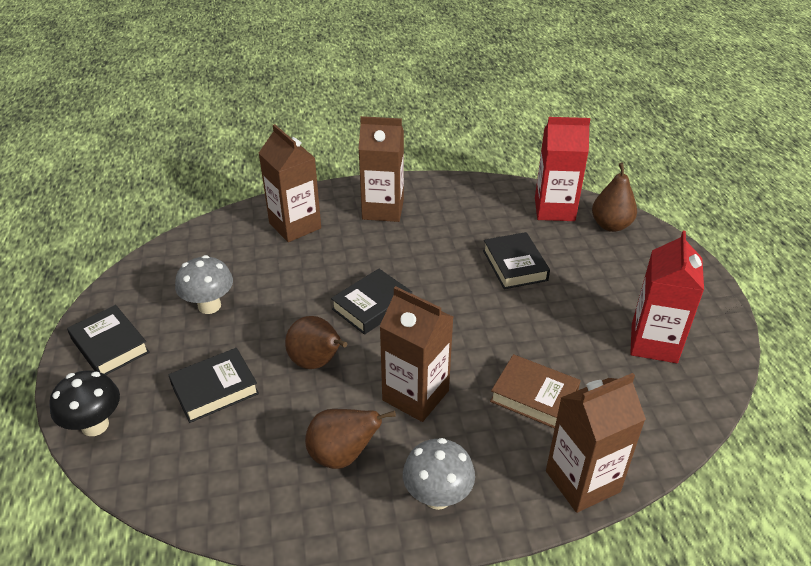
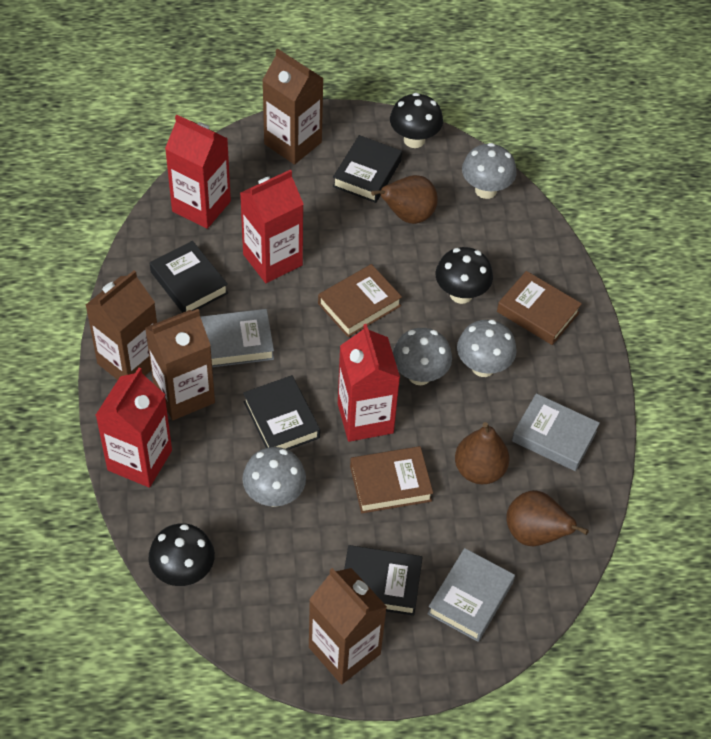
black mushroom: 1 -> 3
brown book: 1 -> 3
grey book: 0 -> 3
grey mushroom: 2 -> 4
red carton: 2 -> 4

